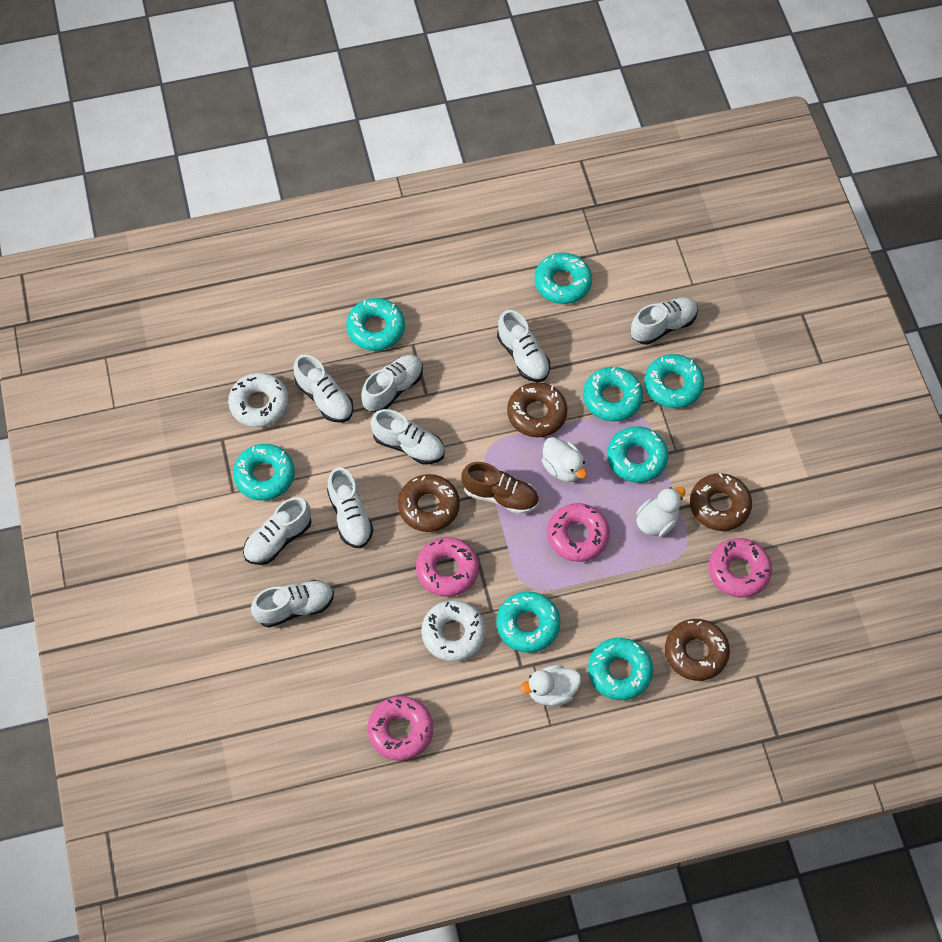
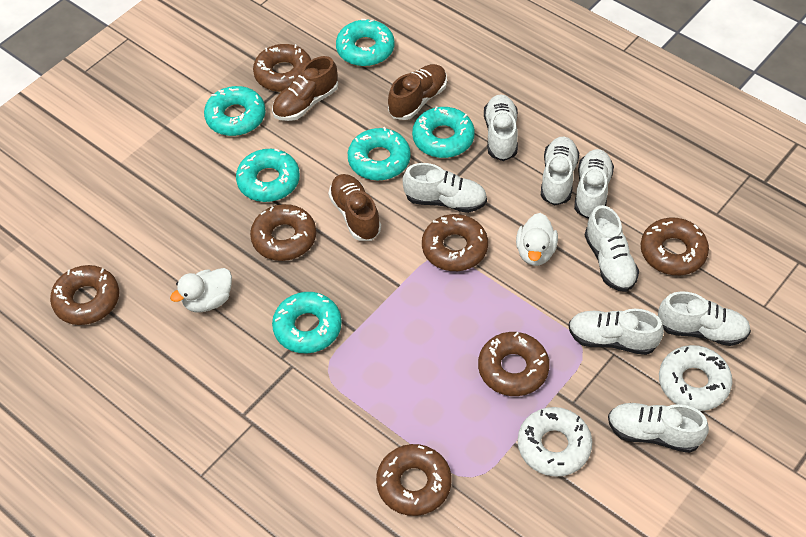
brown donut: 4 -> 7
brown shoe: 1 -> 3
pink donut: 4 -> 0
turquoise donut: 8 -> 6
white duck: 3 -> 2

